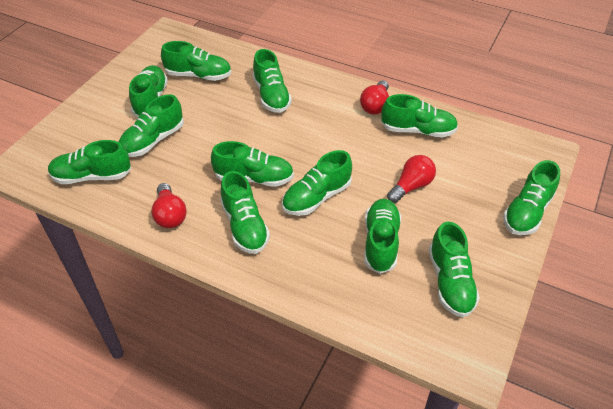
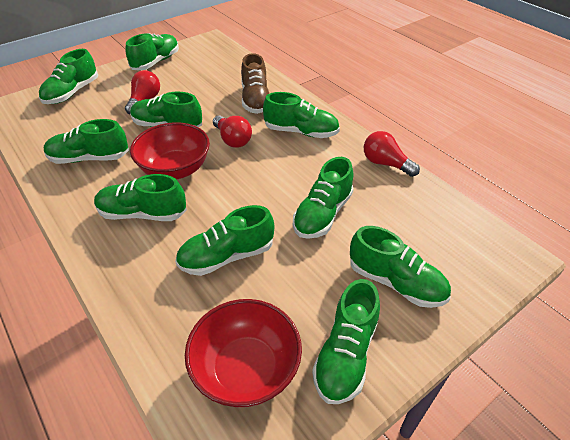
brown shoe: 0 -> 1
green shoe: 12 -> 10
red bowl: 0 -> 2

